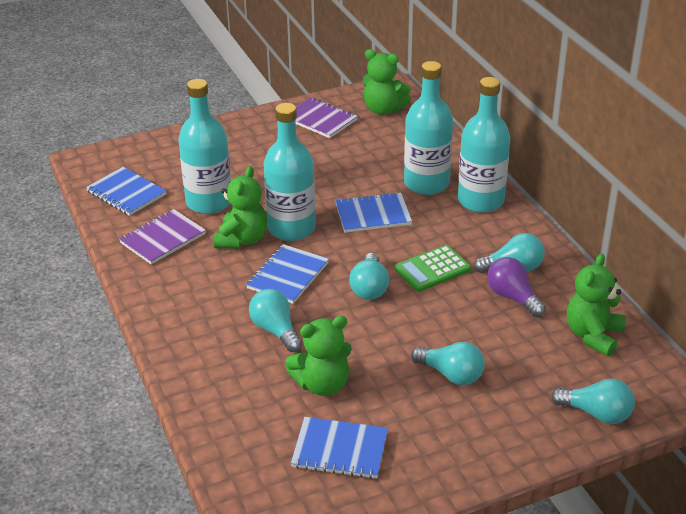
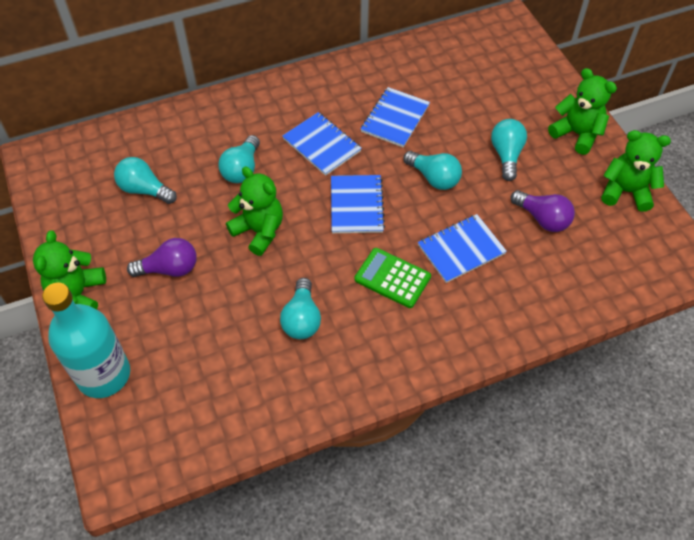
purple light bulb: 1 -> 2
purple notebook: 2 -> 0
turquoise bottle: 4 -> 1

